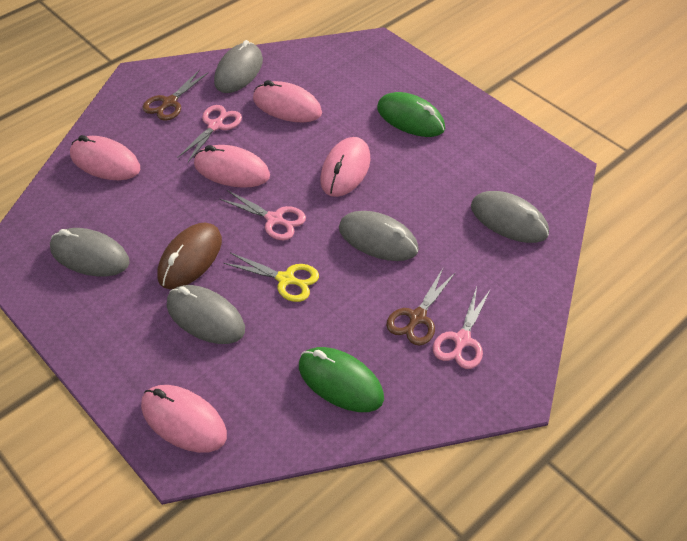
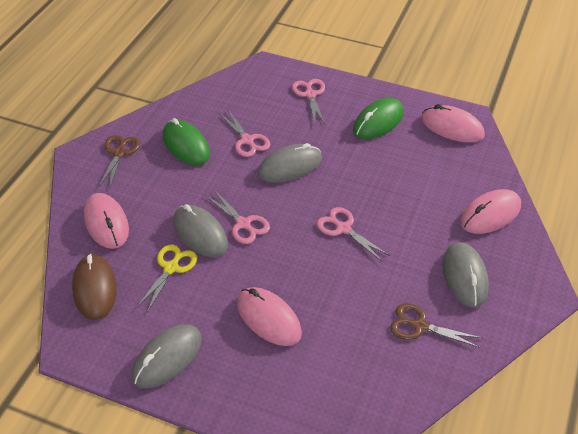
grey mouse: 5 -> 4
pink mouse: 5 -> 4
pink scissors: 3 -> 4

